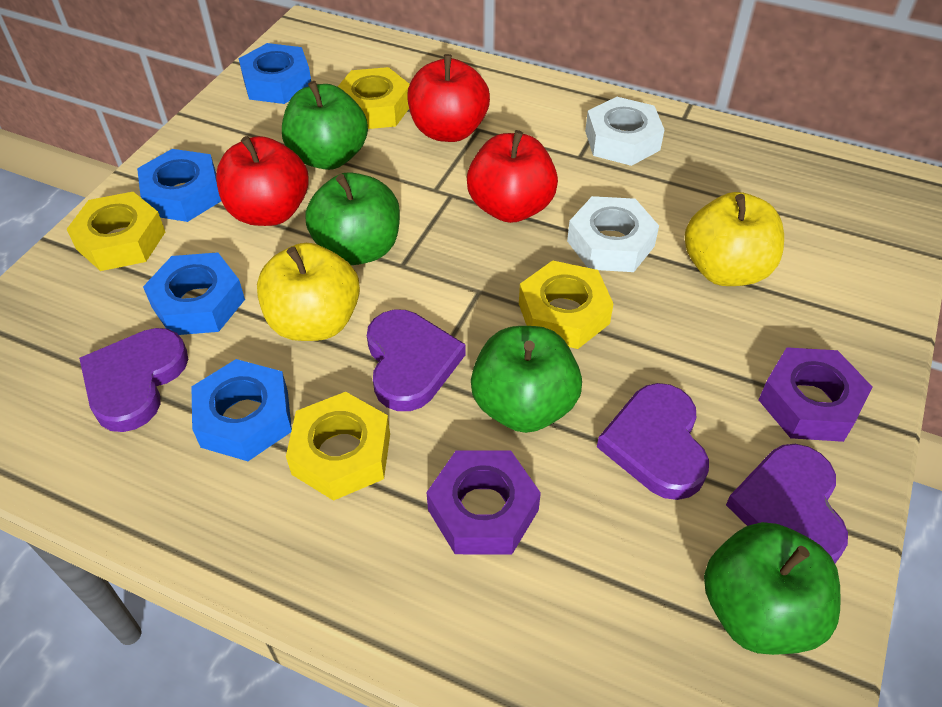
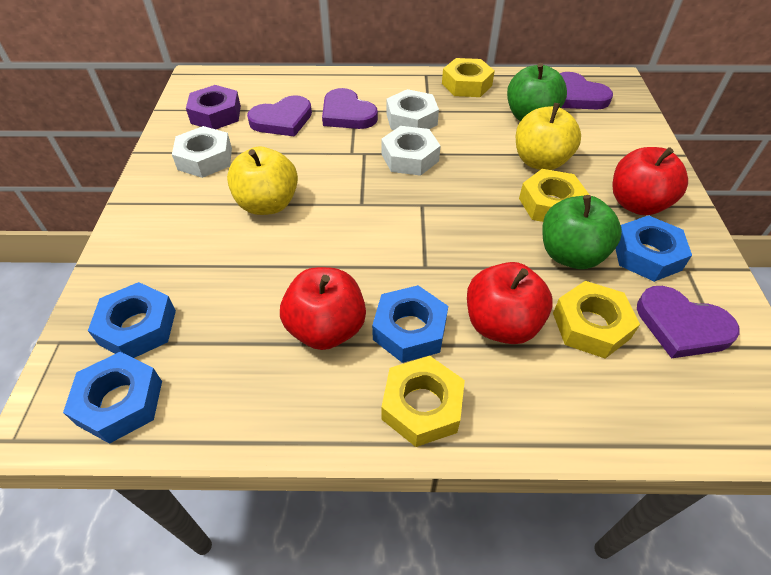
green apple: 4 -> 2
purple nut: 2 -> 1
white nut: 2 -> 3

